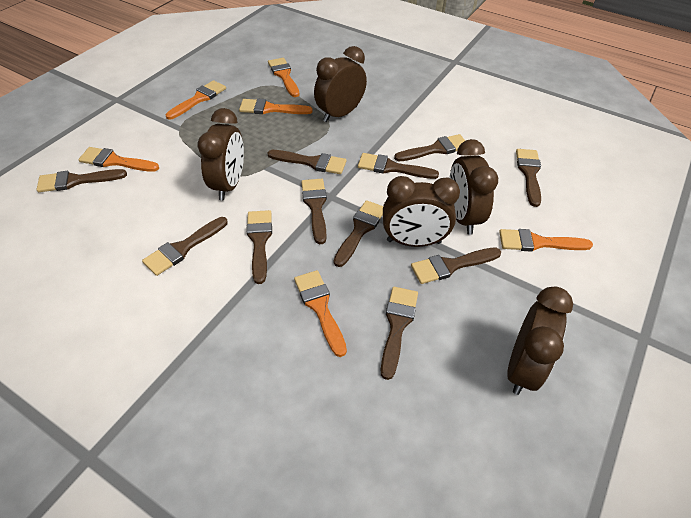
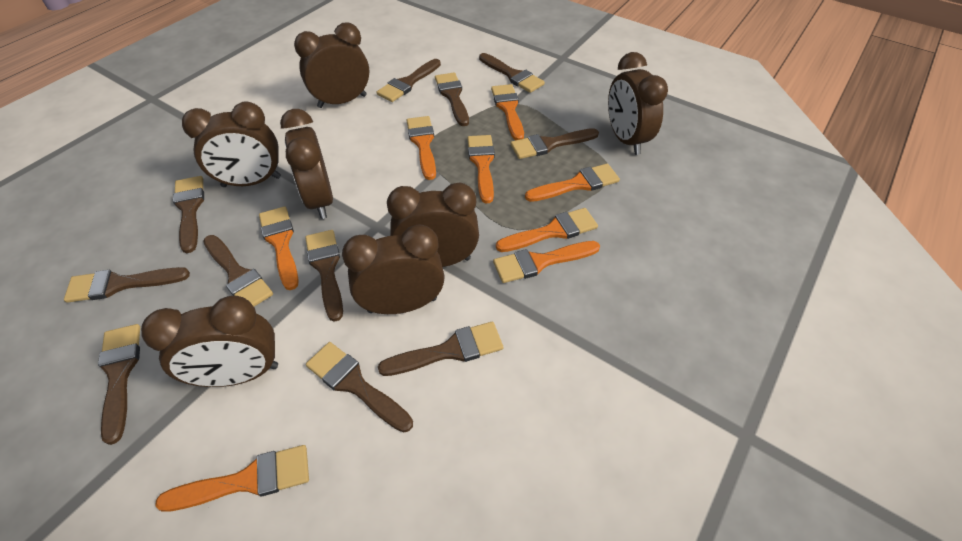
brown clock: 5 -> 7
orange brush: 6 -> 8

